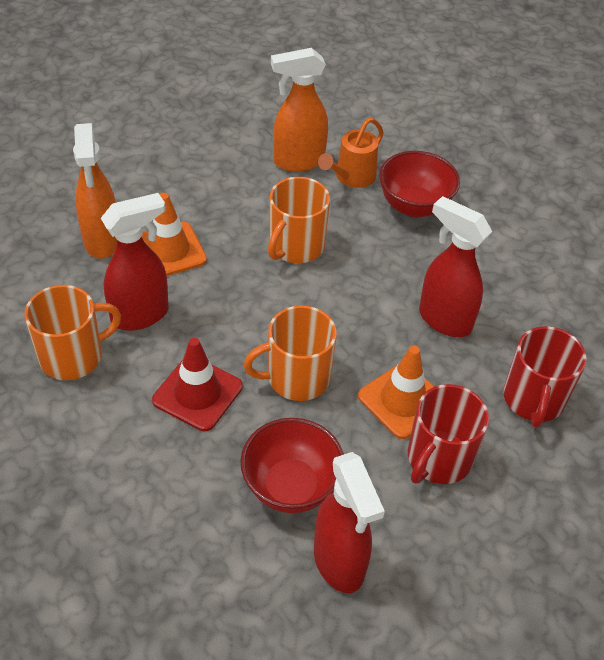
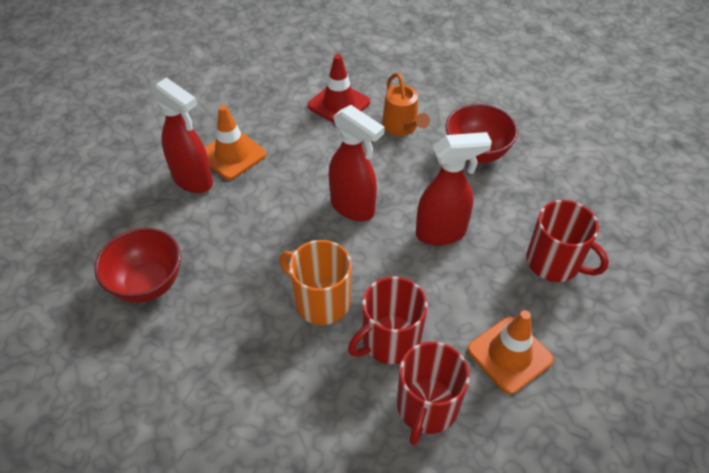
orange mug: 3 -> 1
orange spray bottle: 2 -> 0
red mug: 2 -> 3

